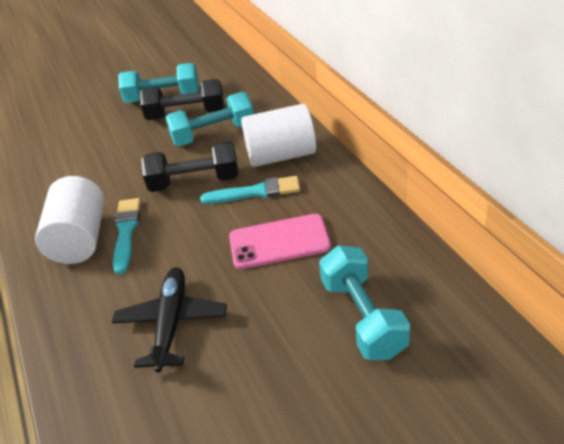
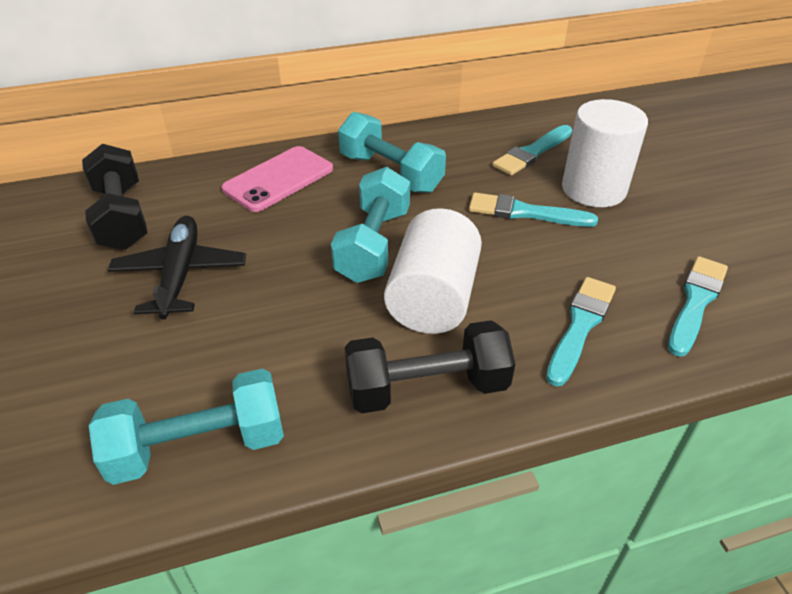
turquoise brush: 2 -> 4

